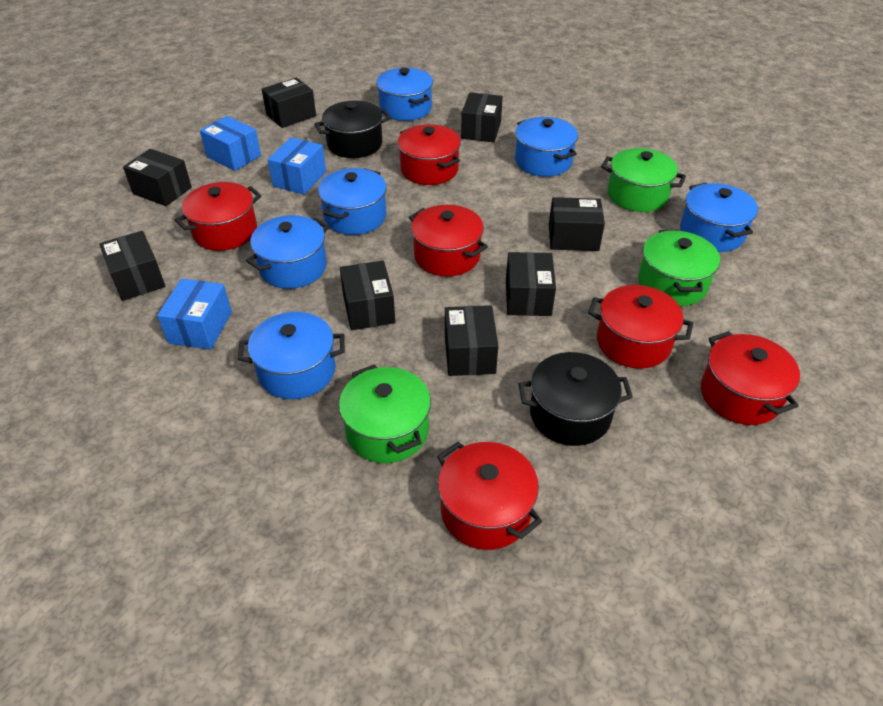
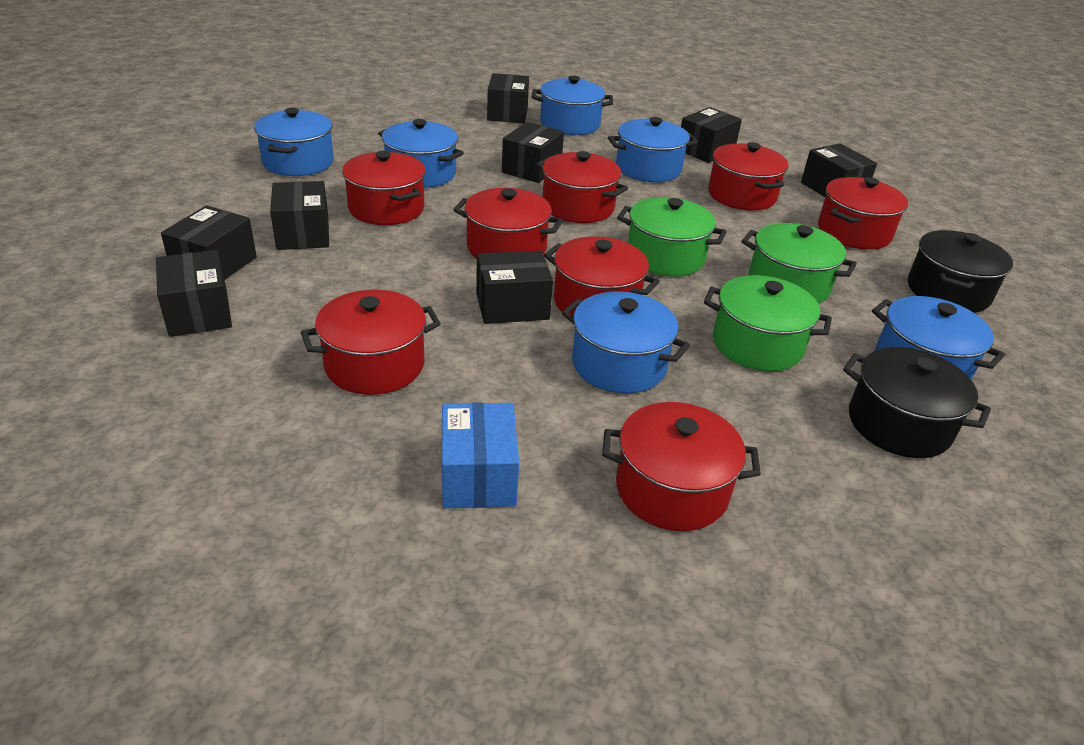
blue box: 3 -> 1
red pot: 6 -> 8

